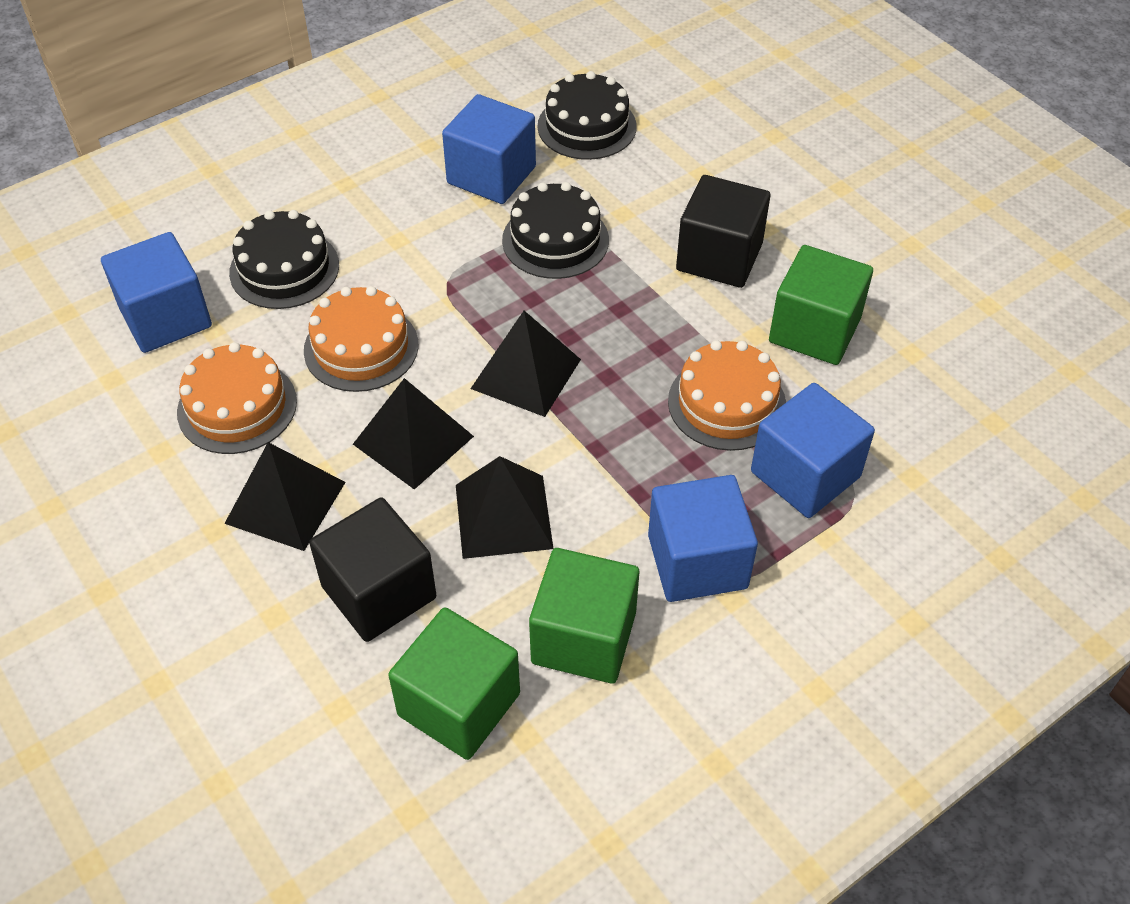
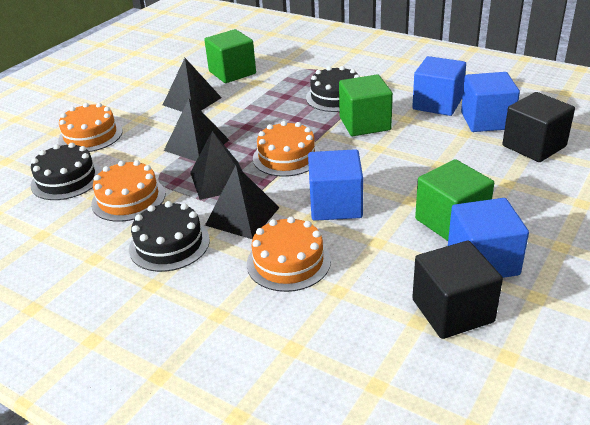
orange cake: 3 -> 4

